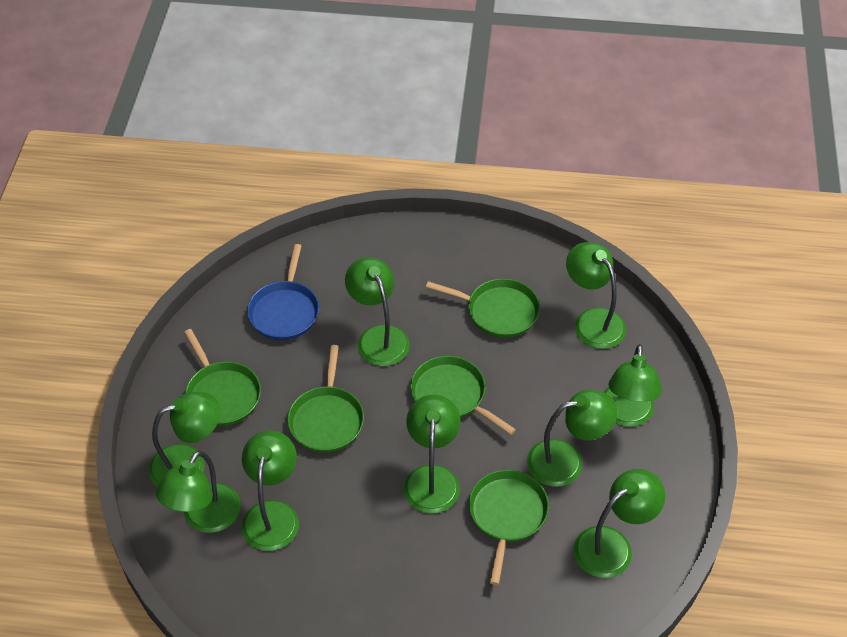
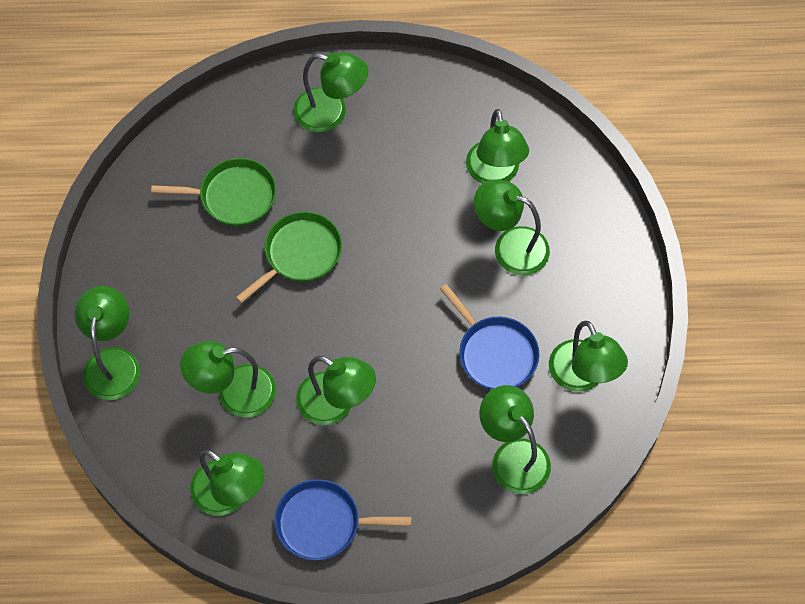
blue pan: 1 -> 2
green pan: 5 -> 2

